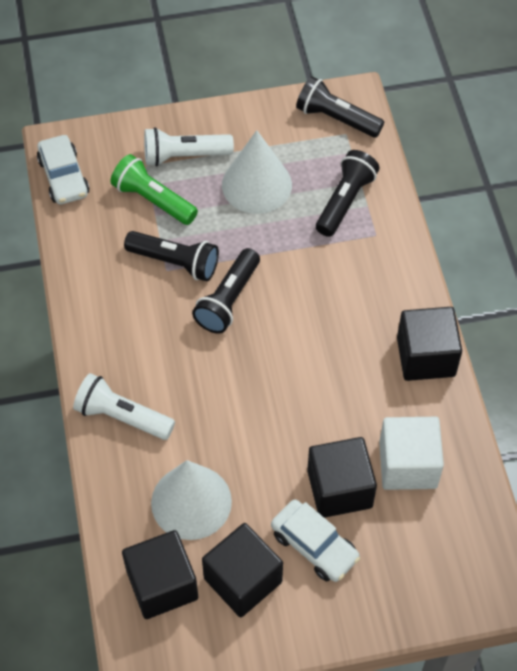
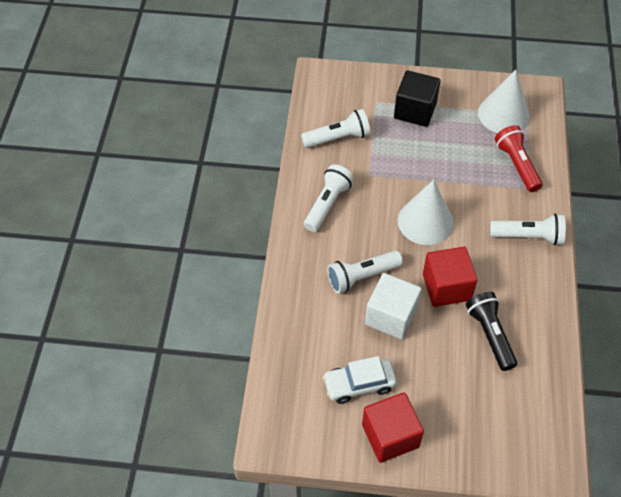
black cube: 4 -> 1
black flashlight: 4 -> 1
green flashlight: 1 -> 0
red cube: 0 -> 2
red flashlight: 0 -> 1
white car: 2 -> 1
white flashlight: 2 -> 4

